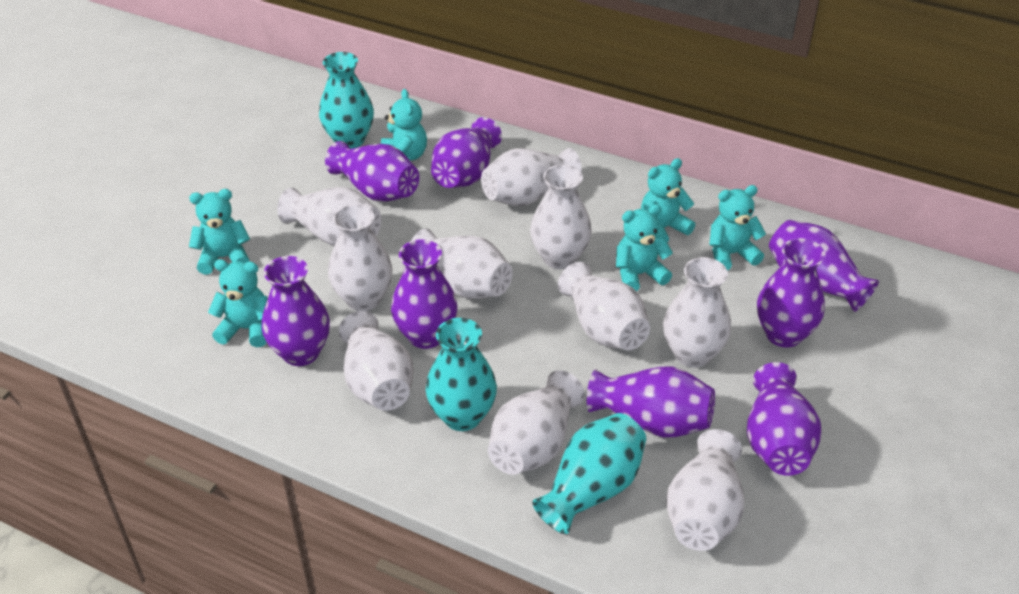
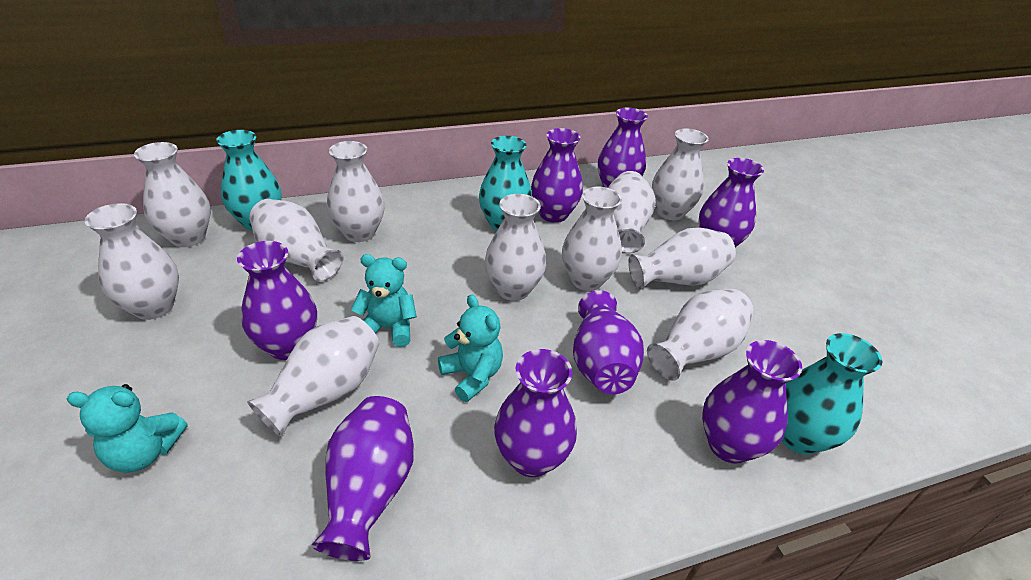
turquoise teddy bear: 6 -> 3
white vase: 10 -> 11

